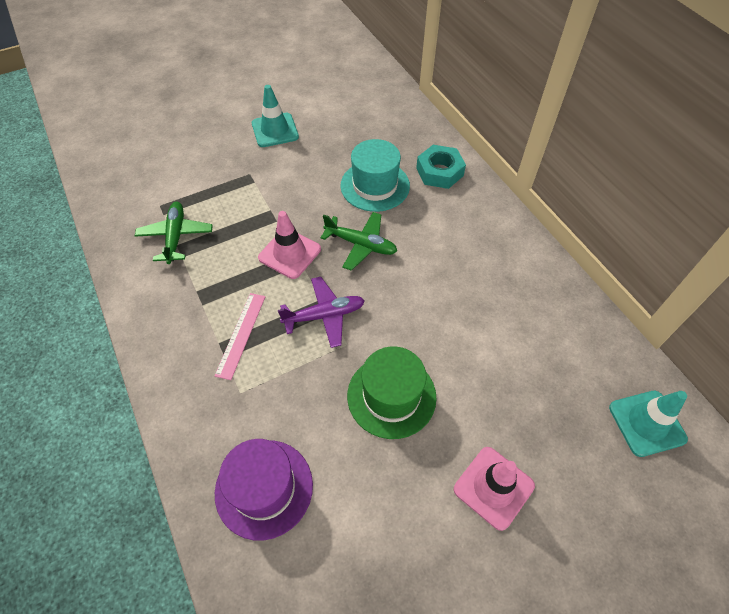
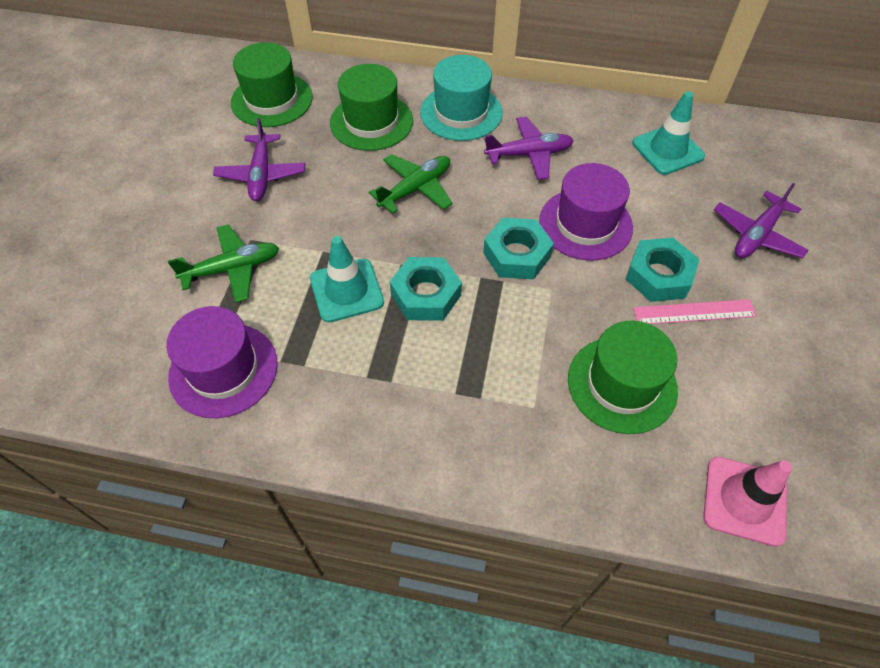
green hat: 1 -> 3
pink traffic cone: 2 -> 1
purple hat: 1 -> 2
purple plane: 1 -> 3
turquoise nut: 1 -> 3

